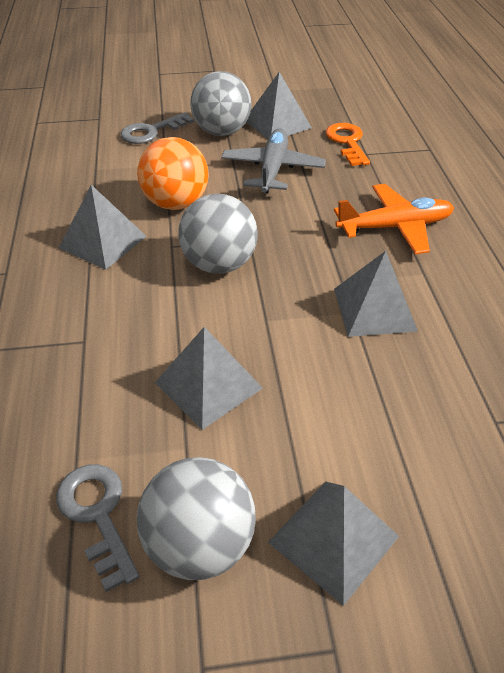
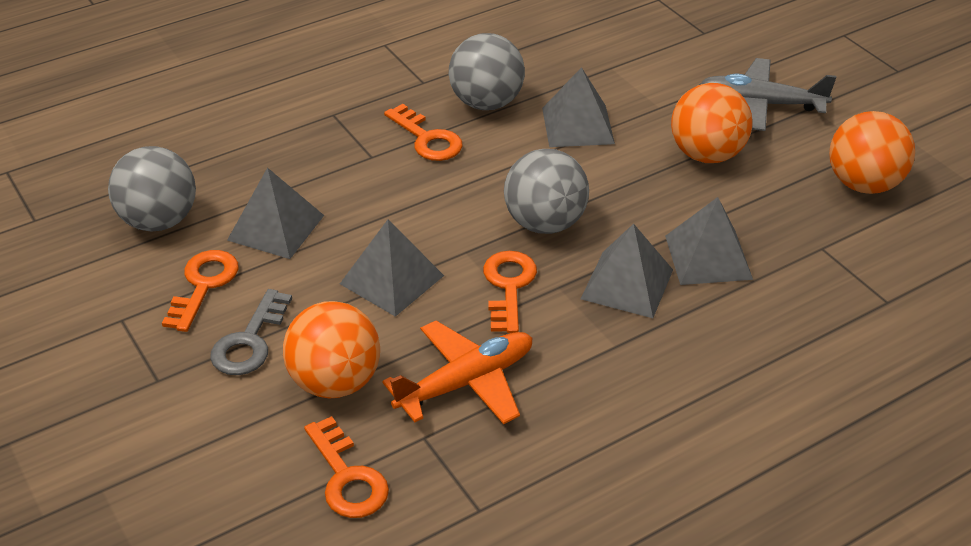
grey key: 2 -> 1
orange ball: 1 -> 3
orange key: 1 -> 4

